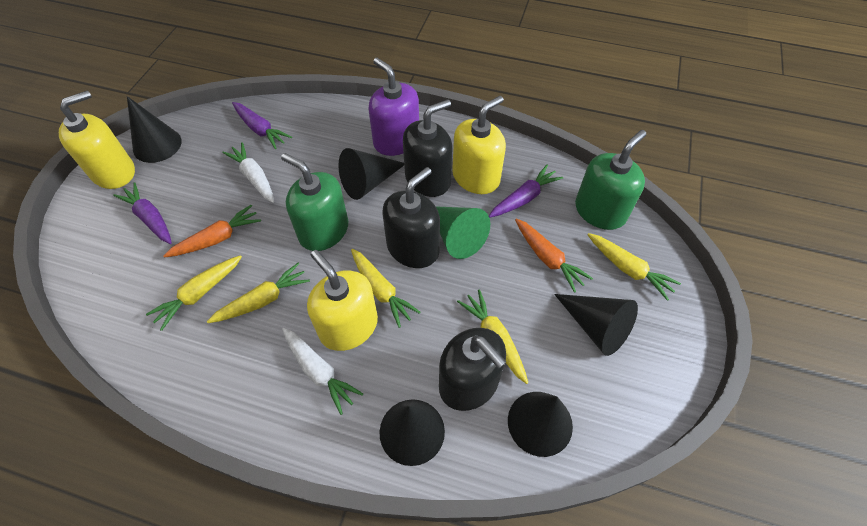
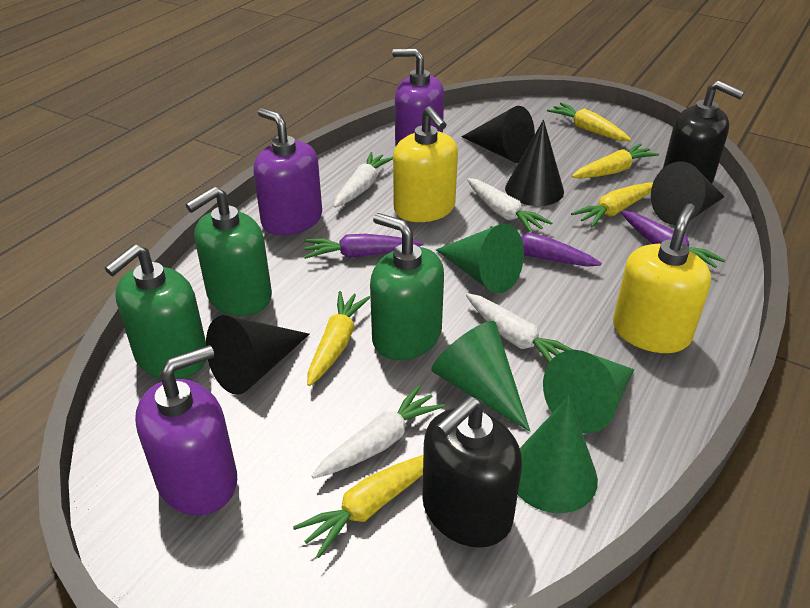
black cone: 5 -> 4
black soap dispenser: 3 -> 2
green cone: 1 -> 4
green soap dispenser: 2 -> 3
orange carrot: 2 -> 0
purple soap dispenser: 1 -> 3
white carrot: 2 -> 4
yellow soap dispenser: 3 -> 2

